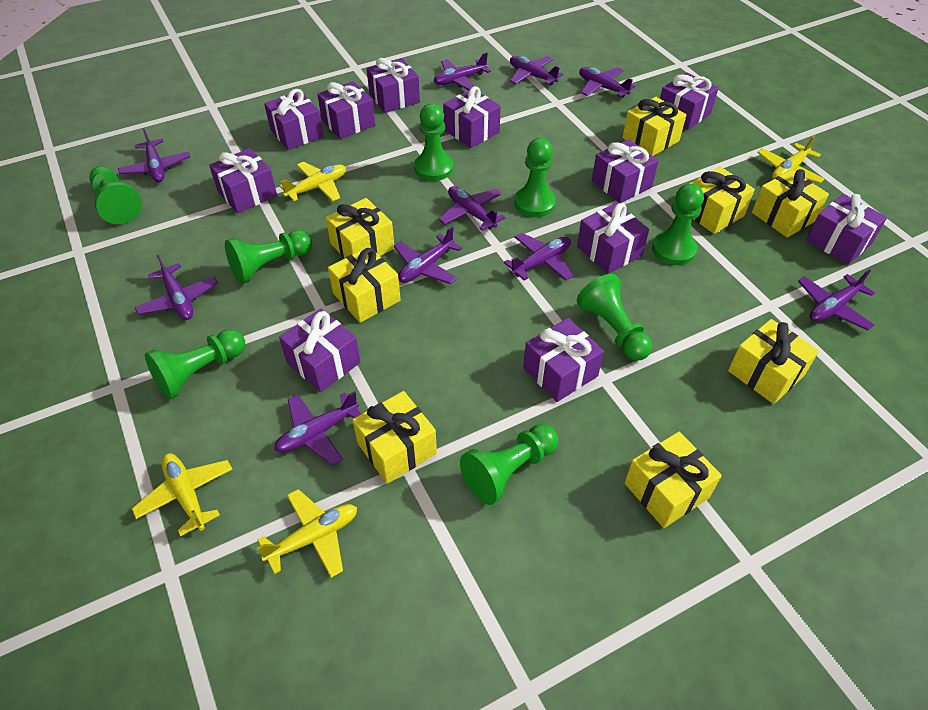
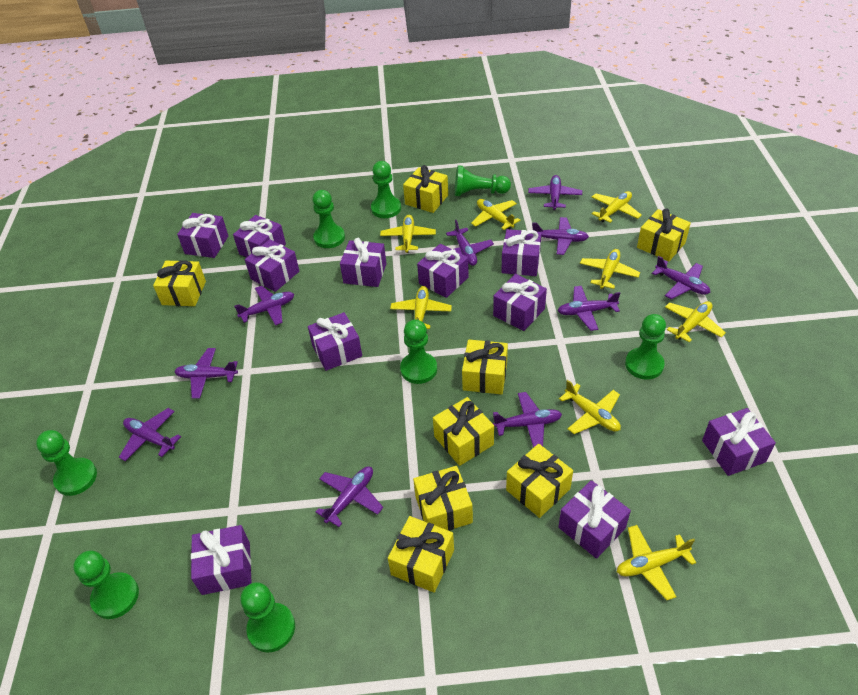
yellow plane: 4 -> 8

